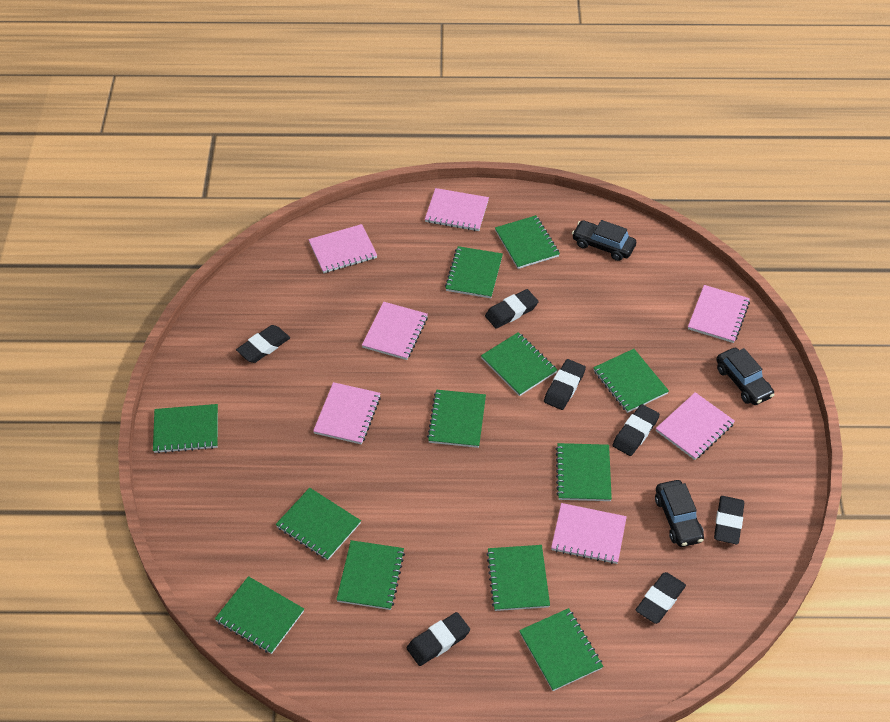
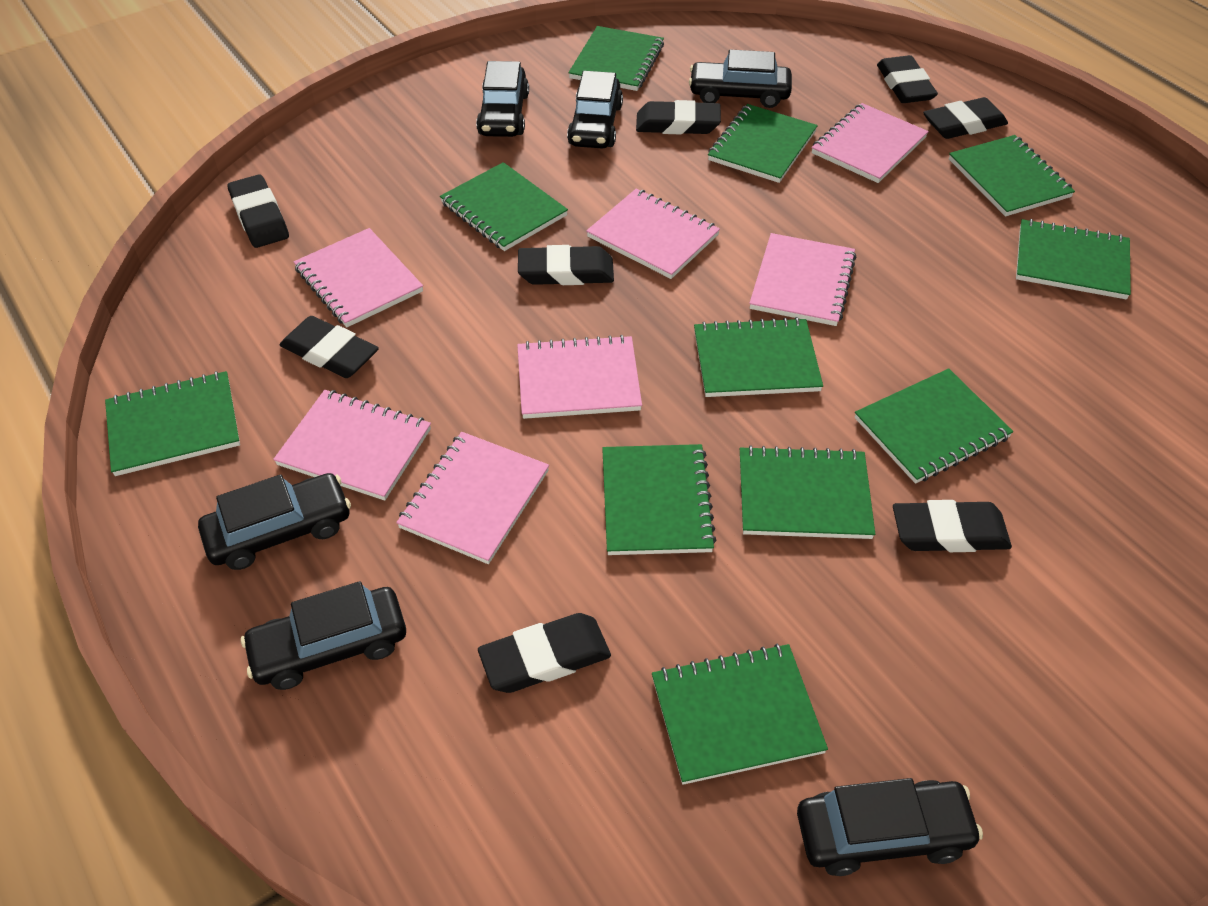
black car: 3 -> 6
black eraser: 7 -> 8
green notebook: 12 -> 11

